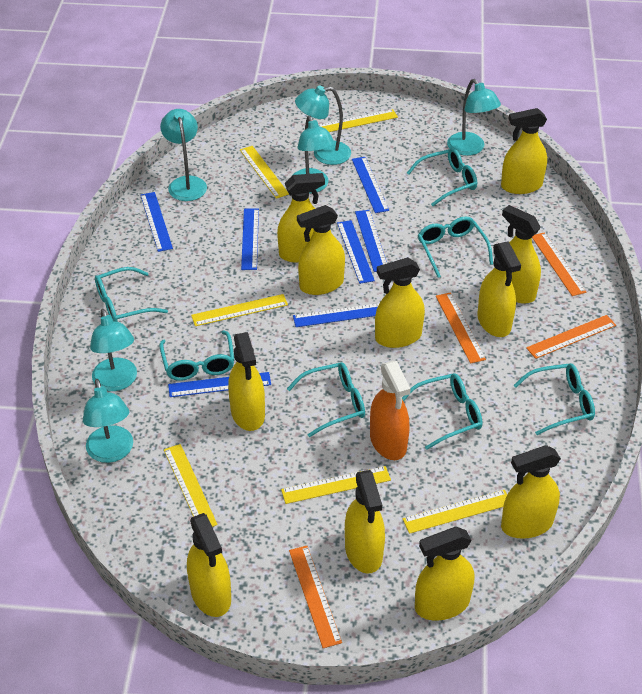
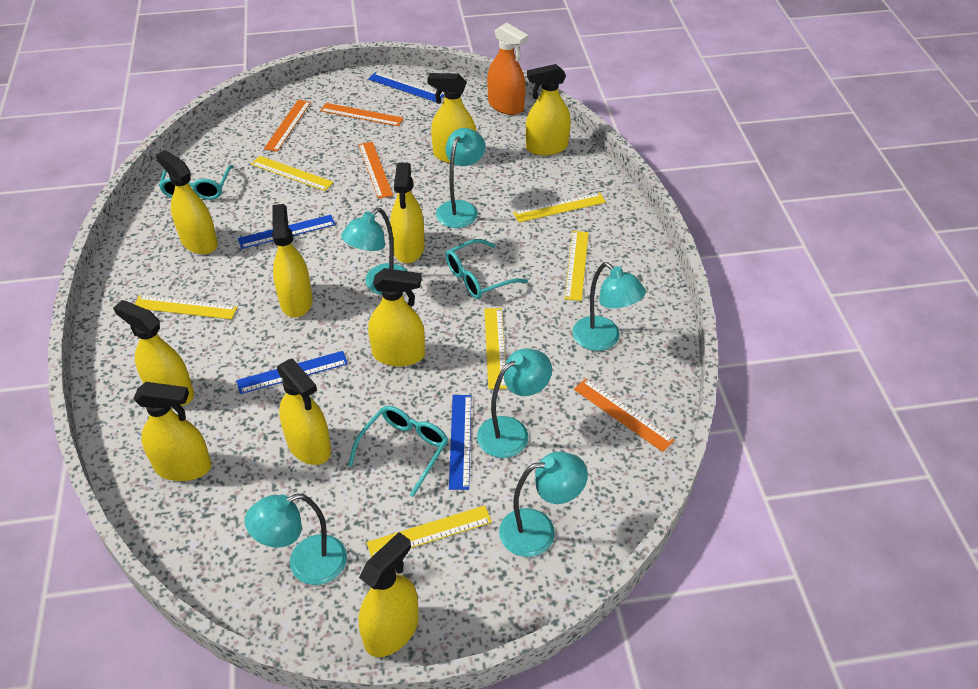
blue ruler: 7 -> 4
turquoise glasses: 7 -> 3
yellow spray bottle: 11 -> 10

